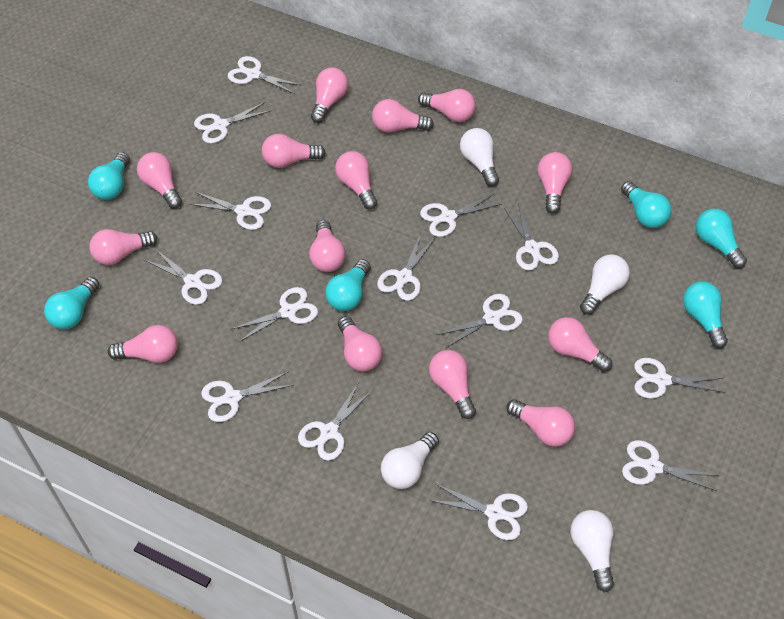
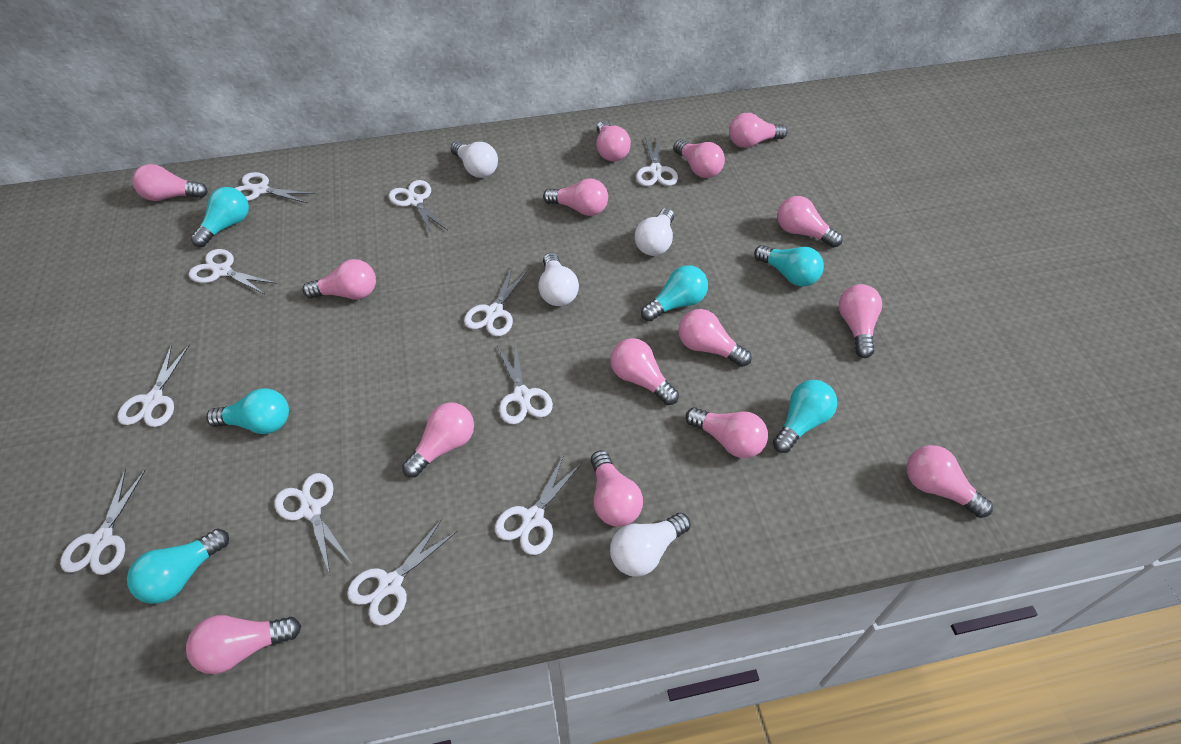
pink light bulb: 14 -> 15
white scissors: 14 -> 11

